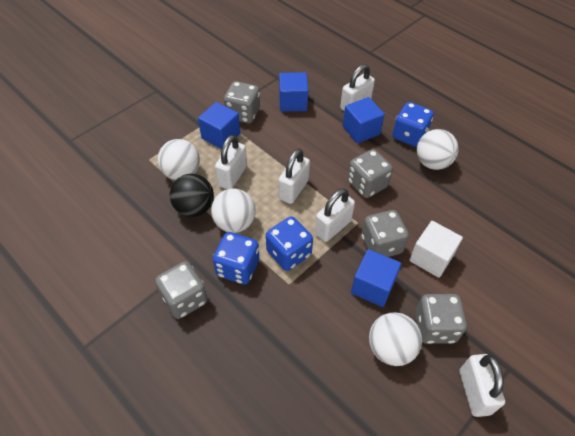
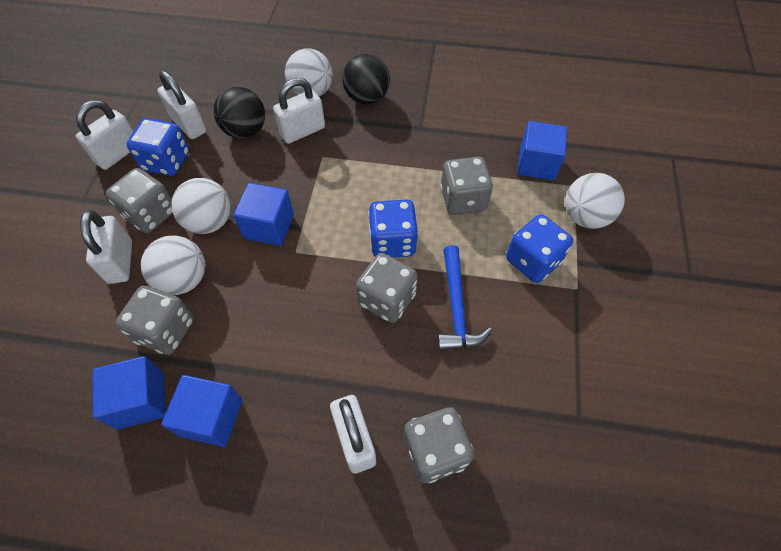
black ball: 1 -> 2
blue hammer: 0 -> 1
white cube: 1 -> 0

